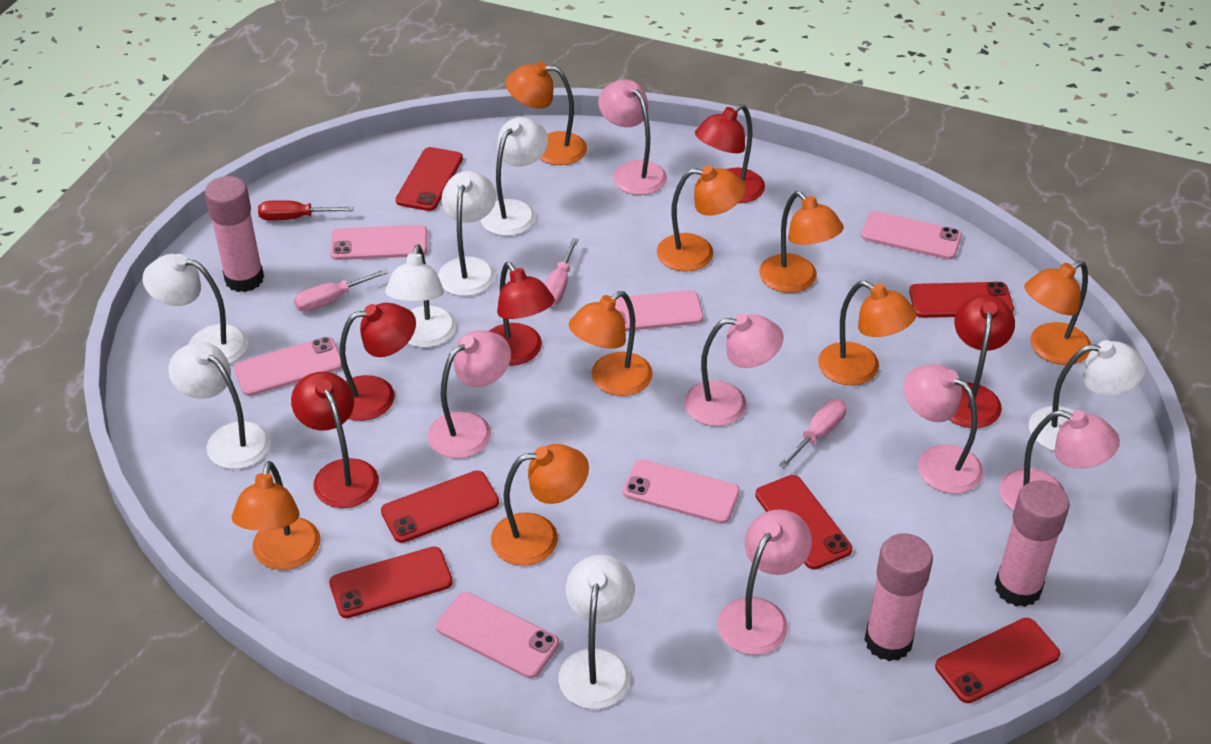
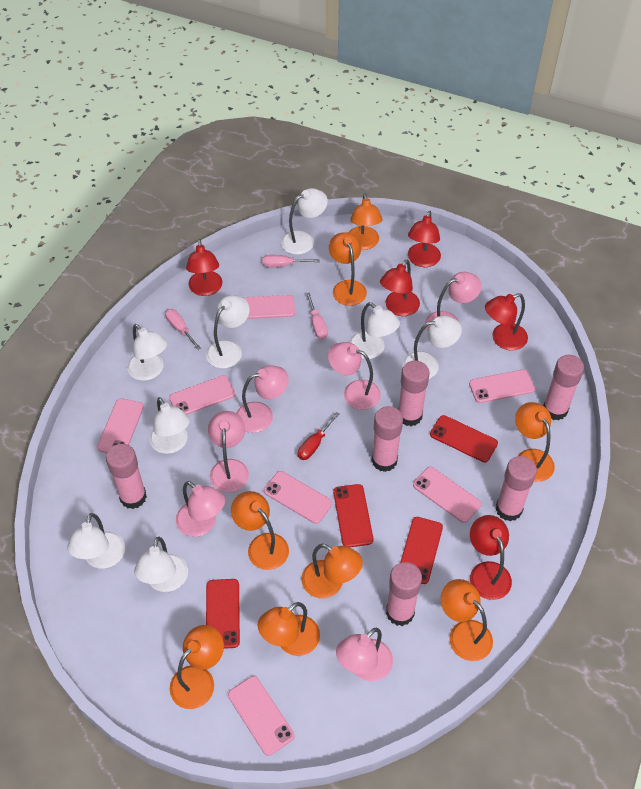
pink glue stick: 3 -> 6
pink phone: 6 -> 7
red phone: 6 -> 4
white lamp: 7 -> 8

